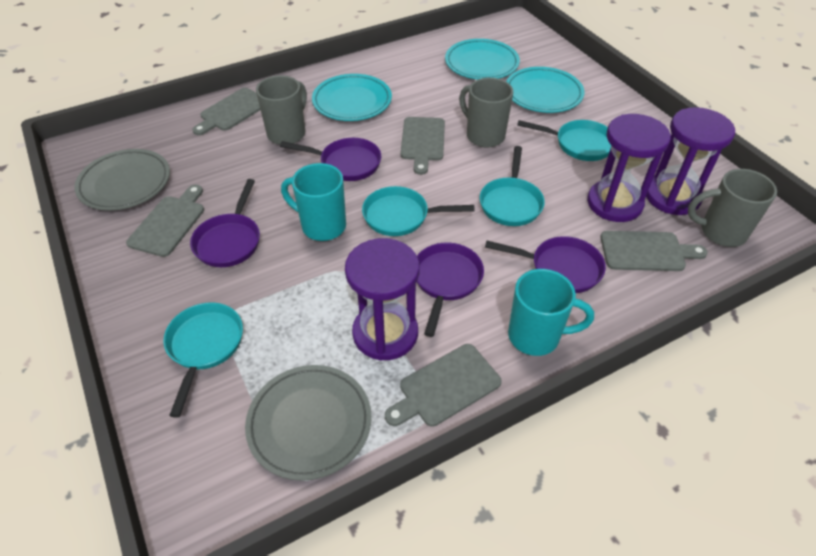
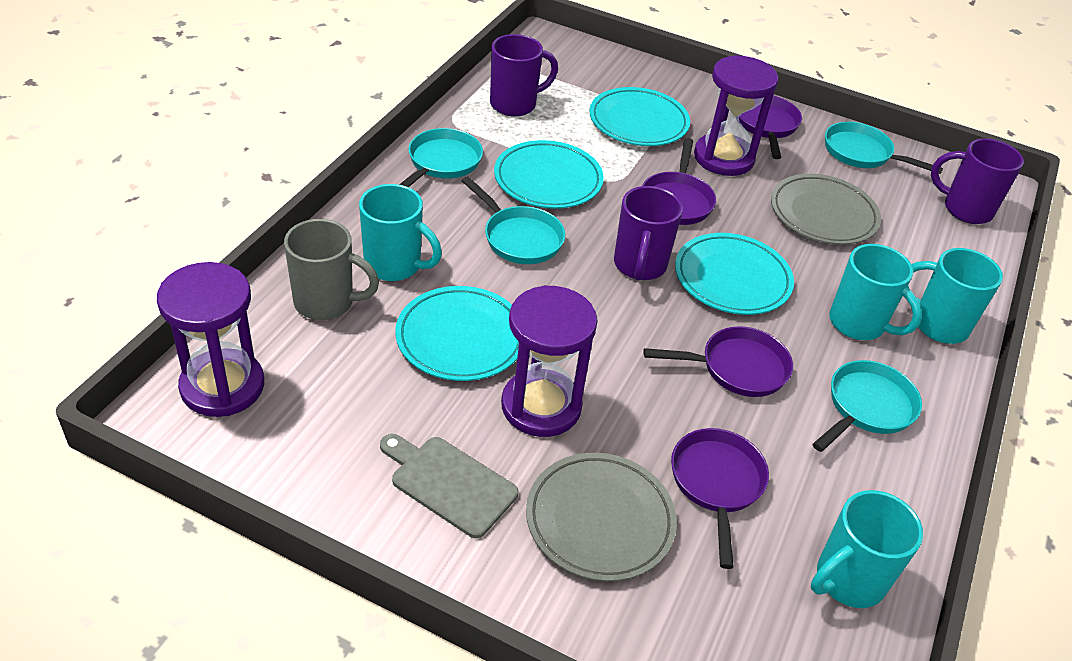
grey cutting board: 5 -> 1
grey mug: 3 -> 1
purple mug: 0 -> 3
turquoise mug: 2 -> 4
turquoise plate: 3 -> 4

